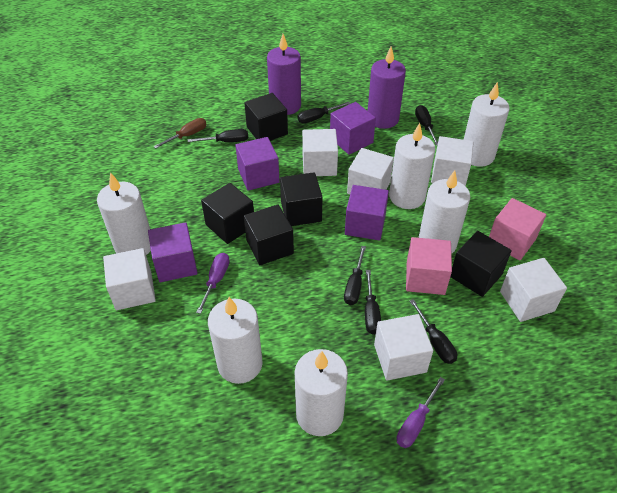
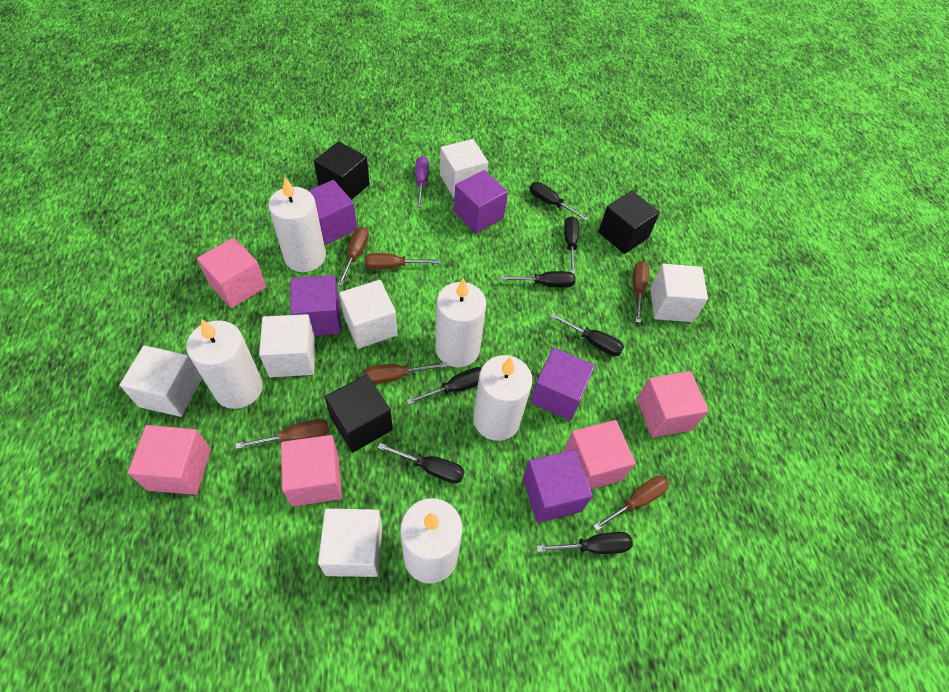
black cube: 5 -> 3
black screwdriver: 6 -> 7
brown screwdriver: 1 -> 6
pink cube: 2 -> 5
purple candle: 2 -> 0
purple cube: 4 -> 5
purple screwdriver: 2 -> 1
white candle: 6 -> 5

